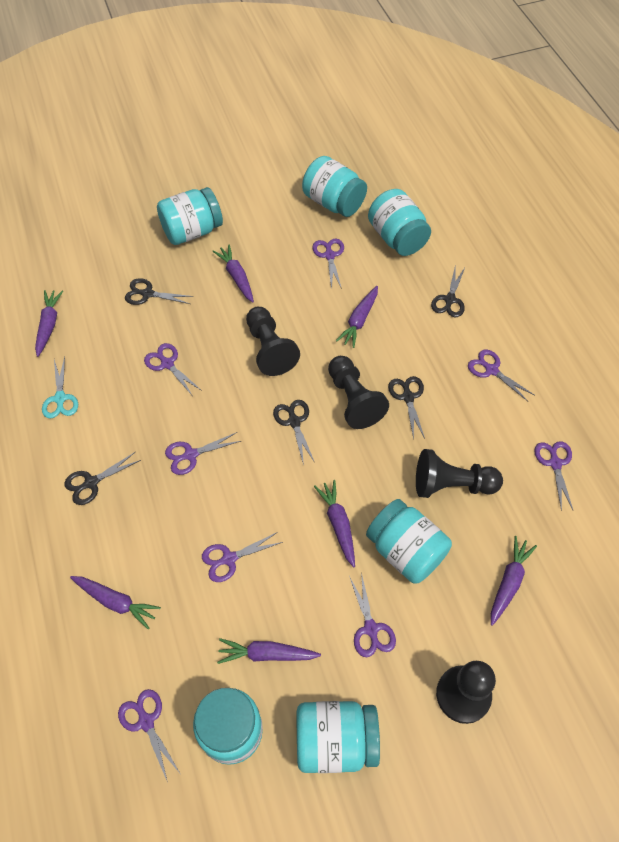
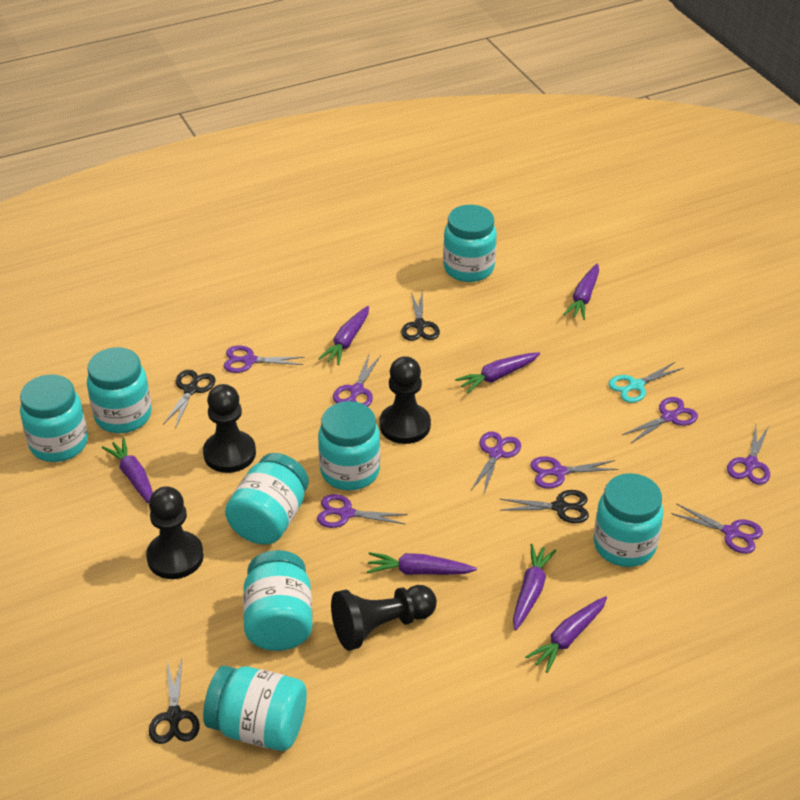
black scissors: 5 -> 4
turquoise jar: 6 -> 8

